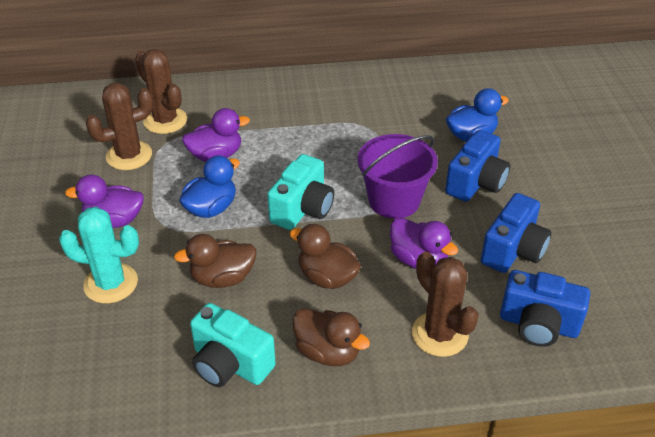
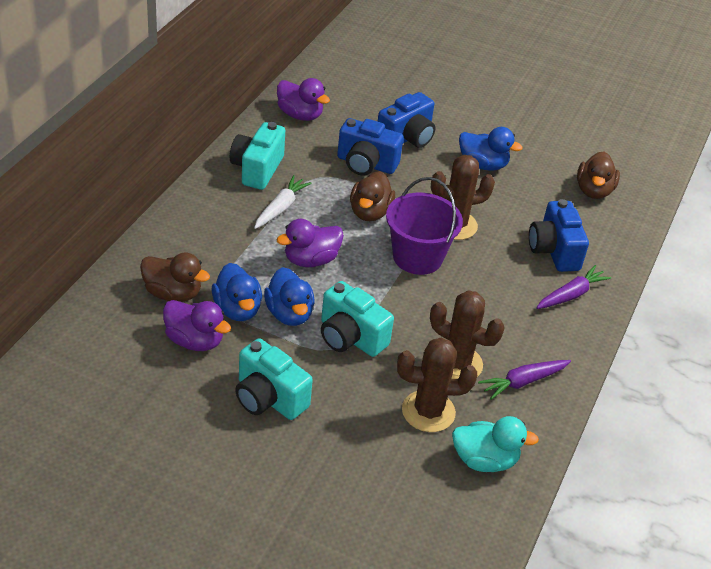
blue duck: 2 -> 3
purple carrot: 0 -> 2
turquoise cactus: 1 -> 0
turquoise camera: 2 -> 3
turquoise duck: 0 -> 1
white carrot: 0 -> 1

